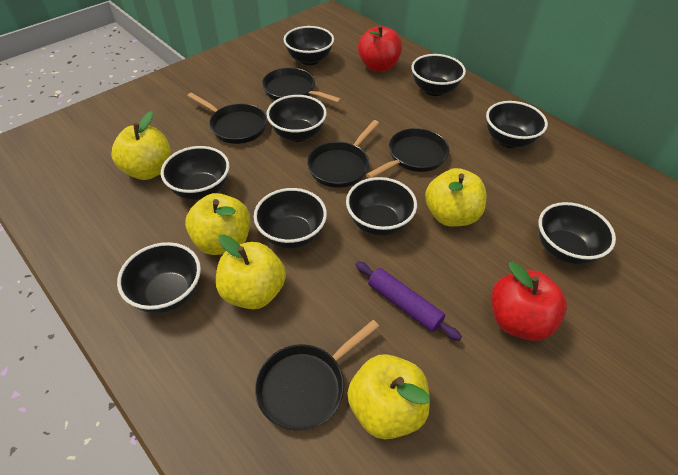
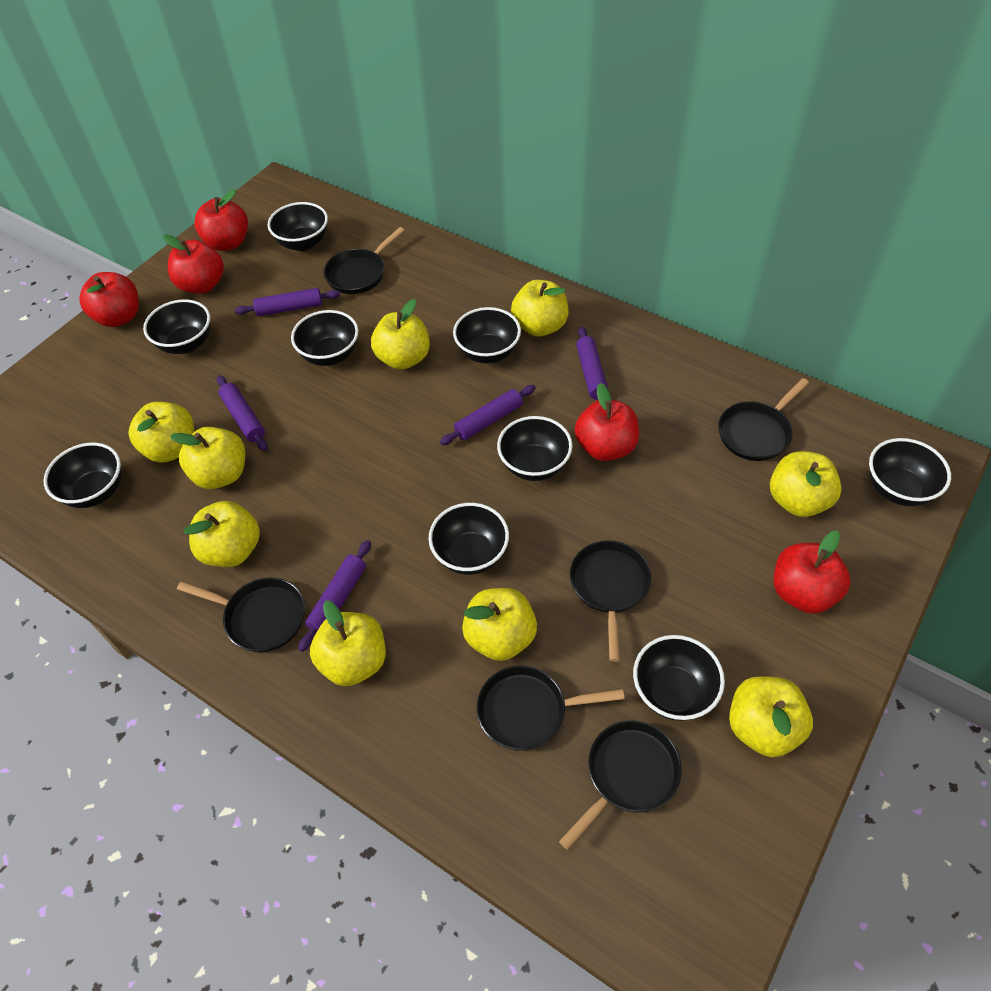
black pan: 5 -> 6
purple rolling pin: 1 -> 5
red apple: 2 -> 5
yellow apple: 5 -> 9

